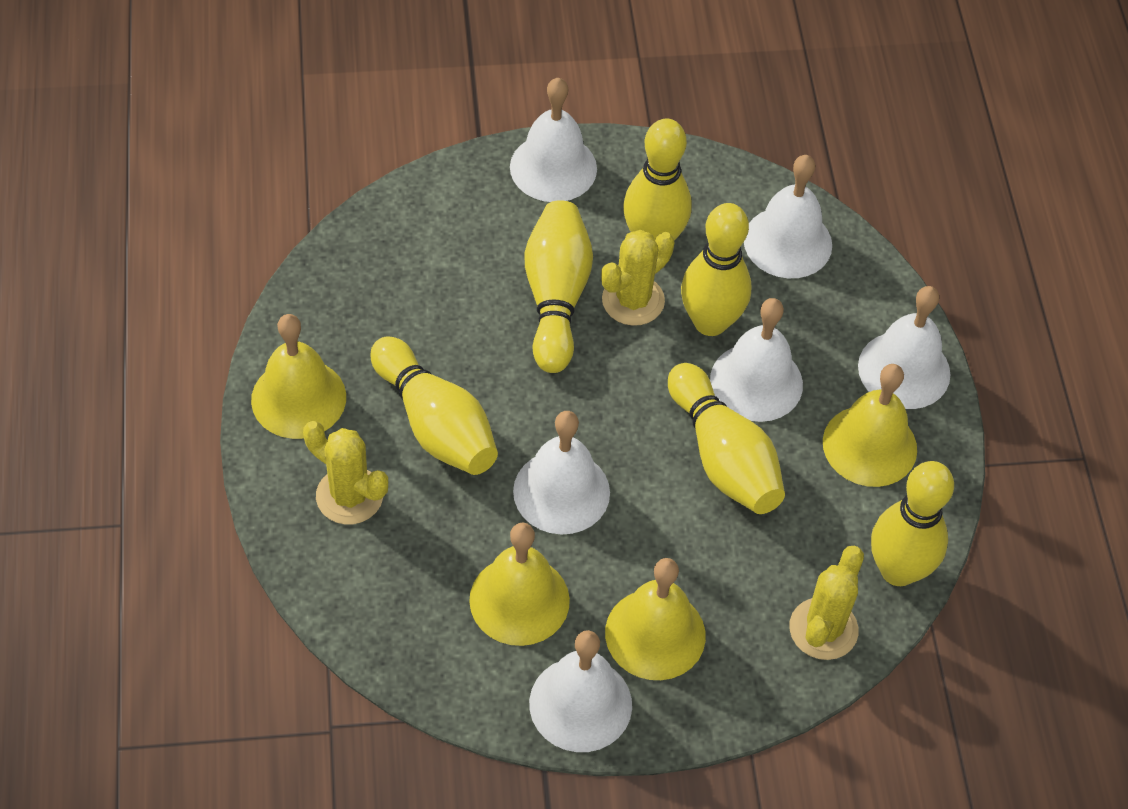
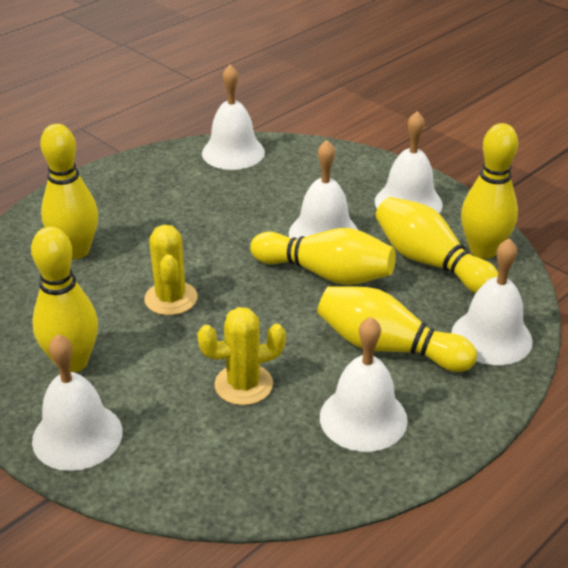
yellow bell: 4 -> 0
yellow cactus: 3 -> 2

